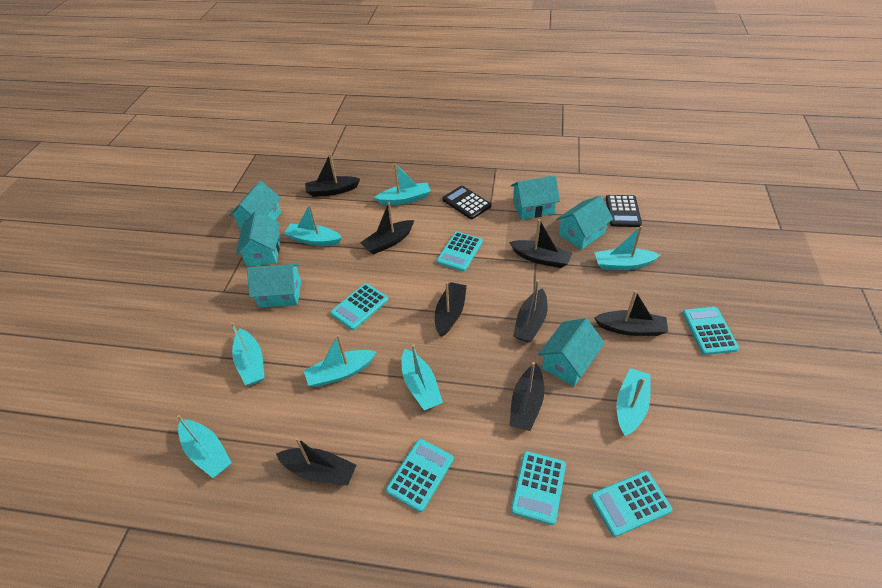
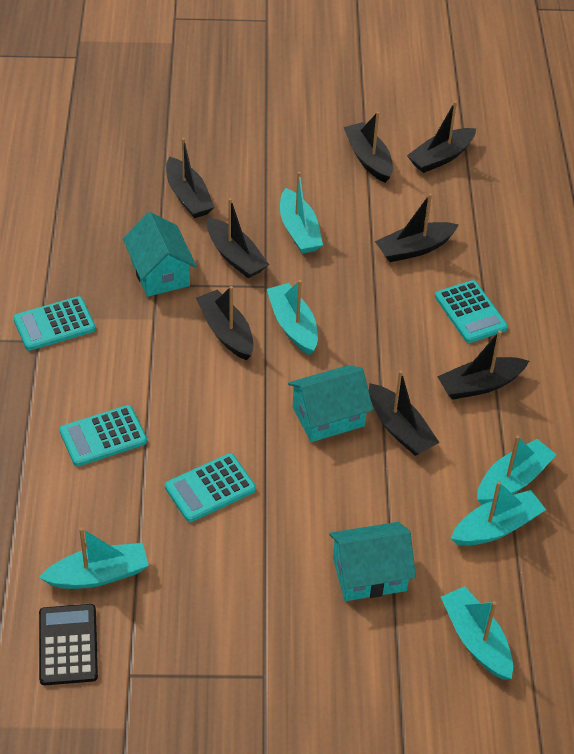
black calculator: 2 -> 1
turquoise boat: 8 -> 6
turquoise calculator: 6 -> 4
turquoise house: 6 -> 3

